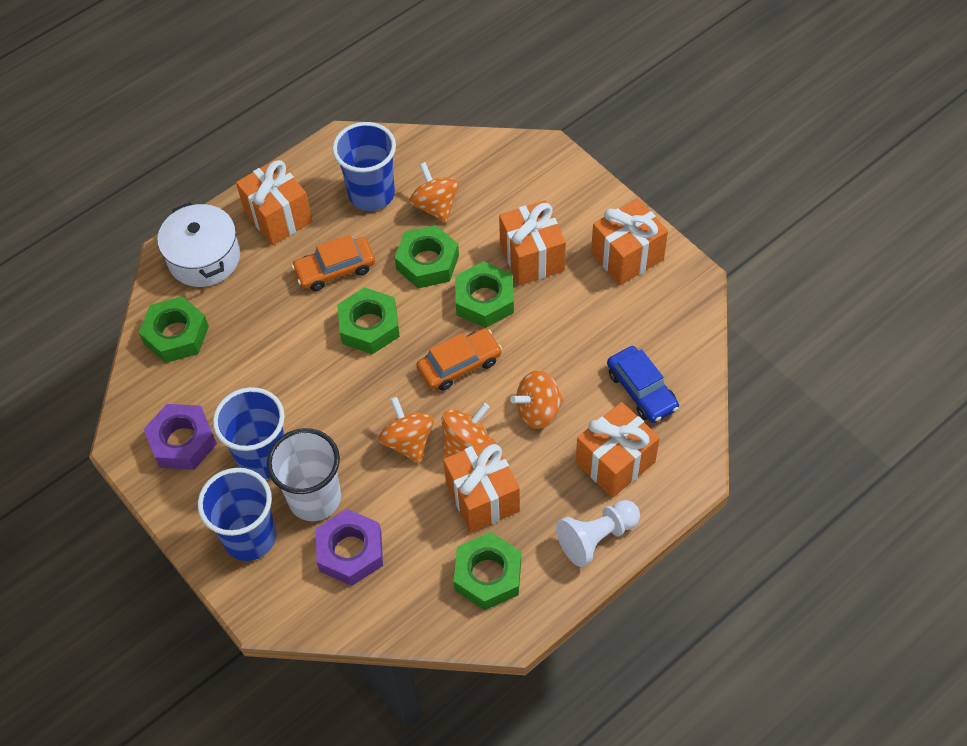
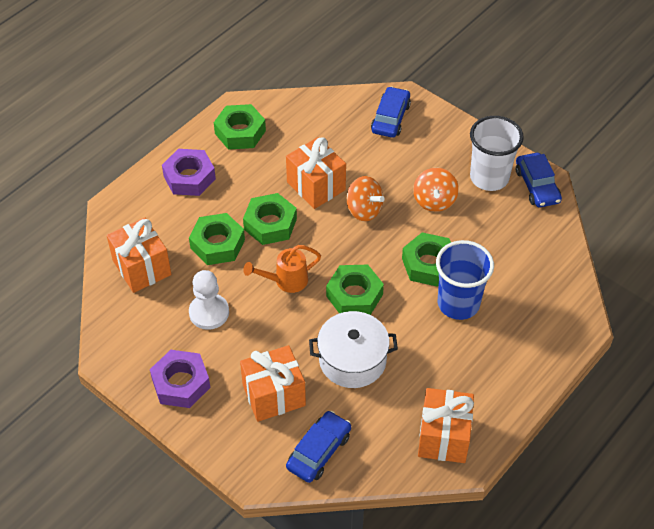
blue car: 1 -> 3
blue cup: 3 -> 1
orange car: 2 -> 0
orange gift: 5 -> 4
orange spinning top: 4 -> 2
orange watering can: 0 -> 1

